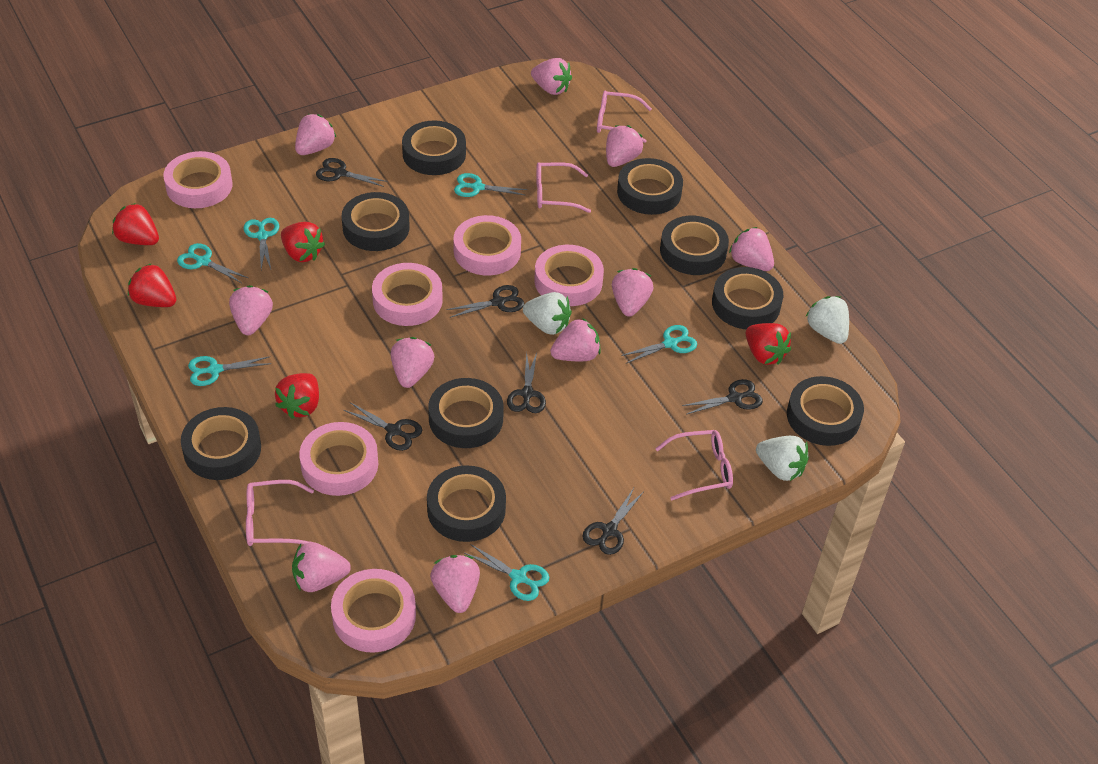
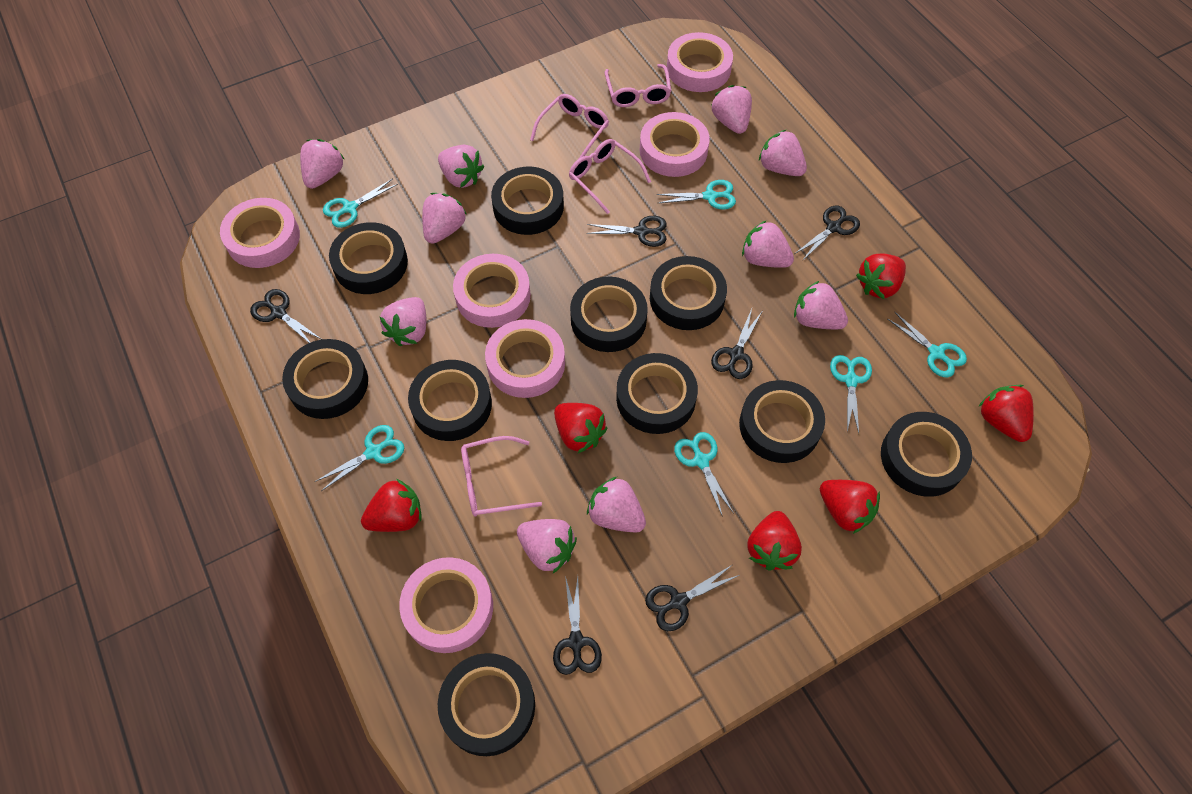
black tape: 9 -> 10
red strawberry: 5 -> 6
white strawberry: 3 -> 0

